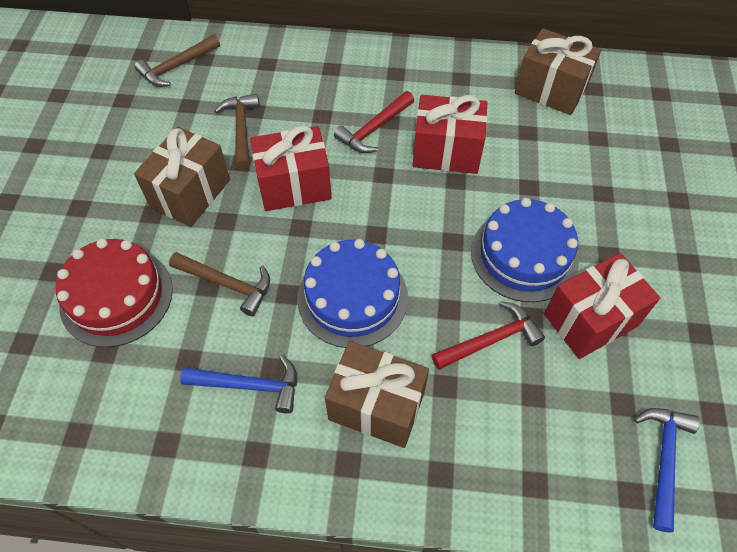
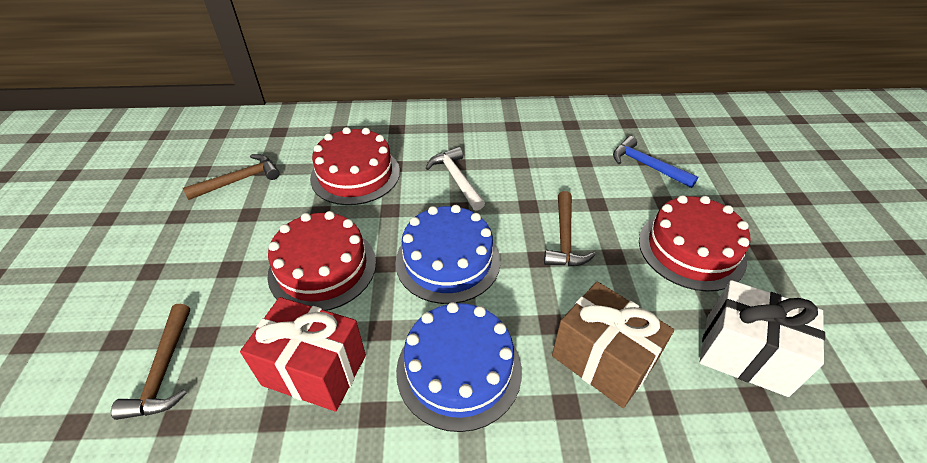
blue hammer: 2 -> 1
brown gift: 3 -> 1
red cake: 1 -> 3
red gift: 3 -> 1
red hammer: 2 -> 0
white gift: 0 -> 1
white hammer: 0 -> 1

